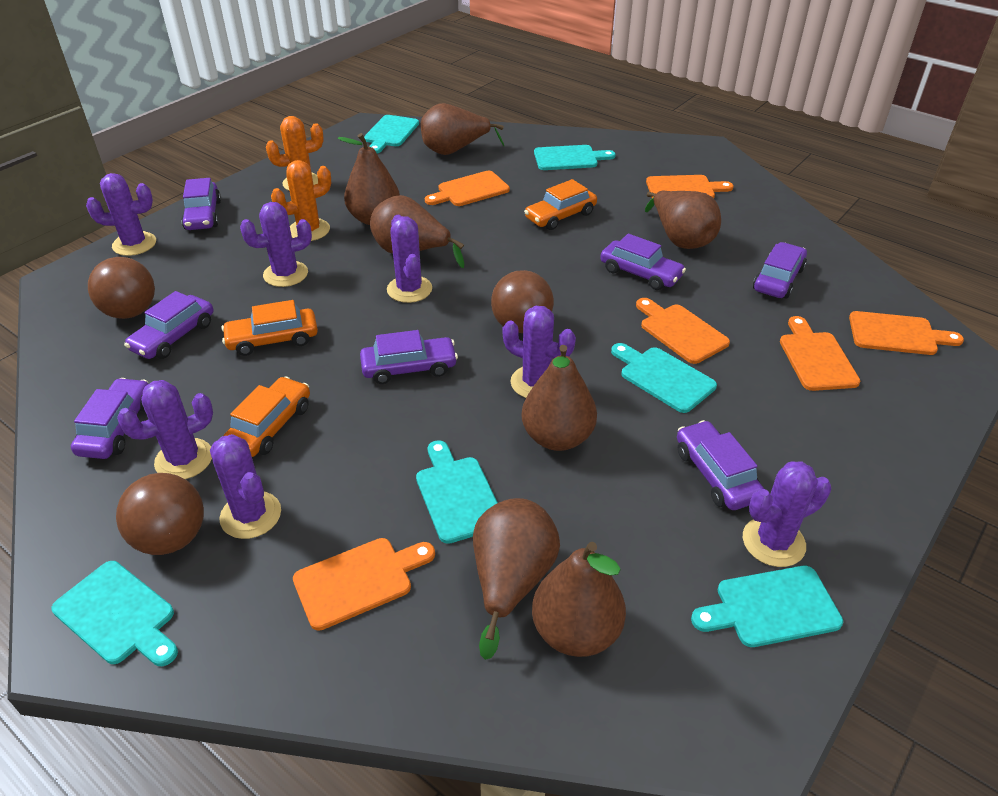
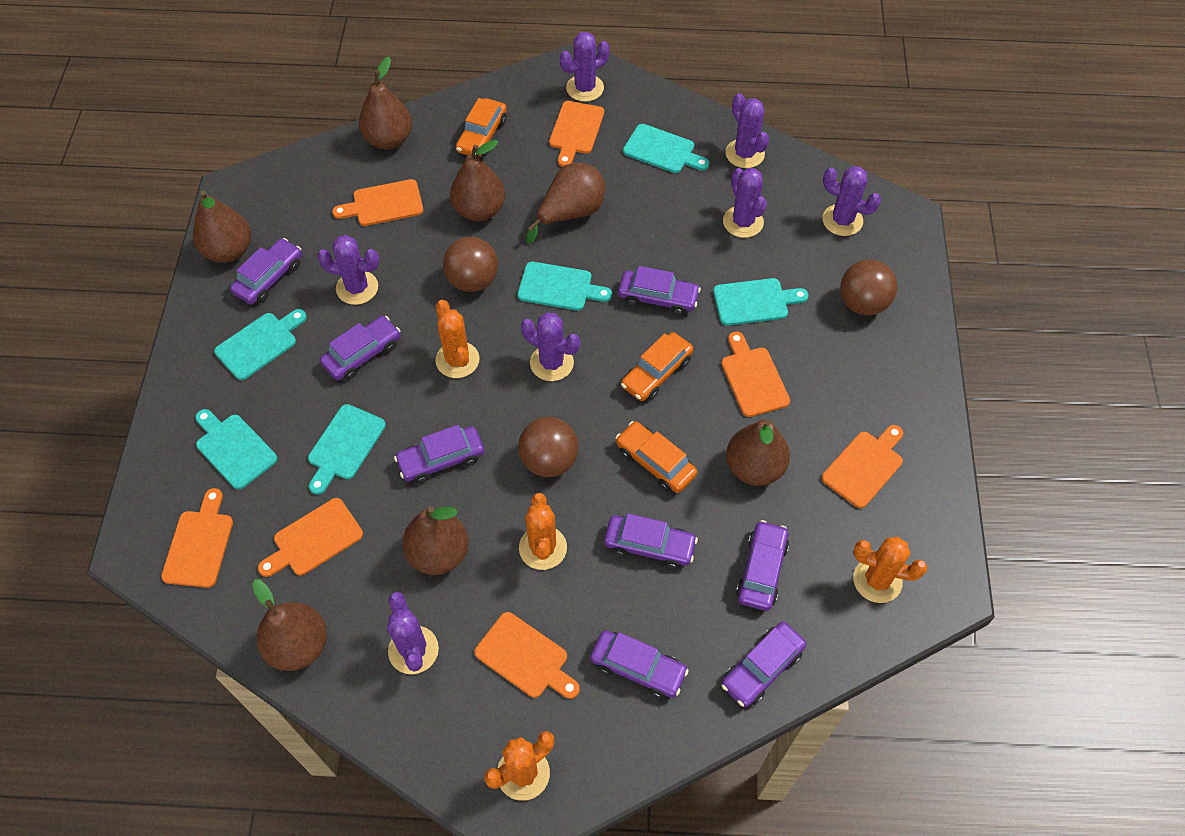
orange cactus: 2 -> 4
orange cutting board: 6 -> 7
purple car: 7 -> 8

